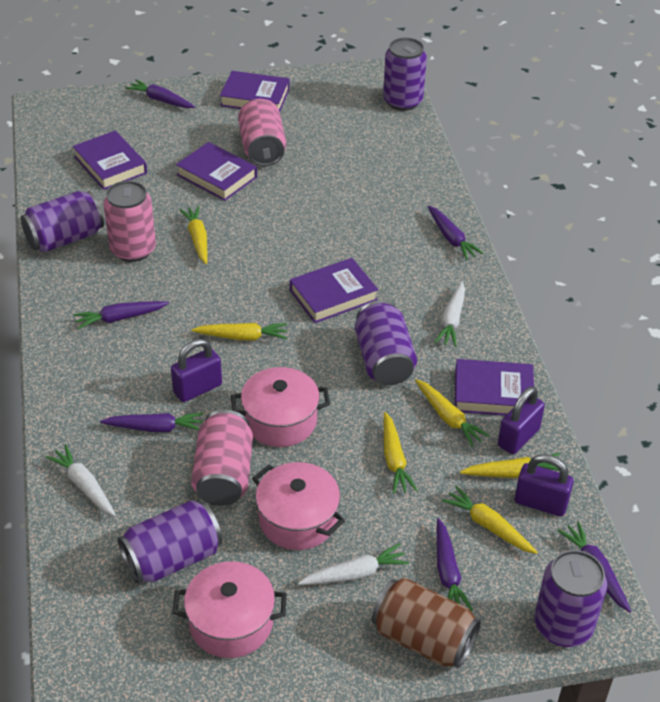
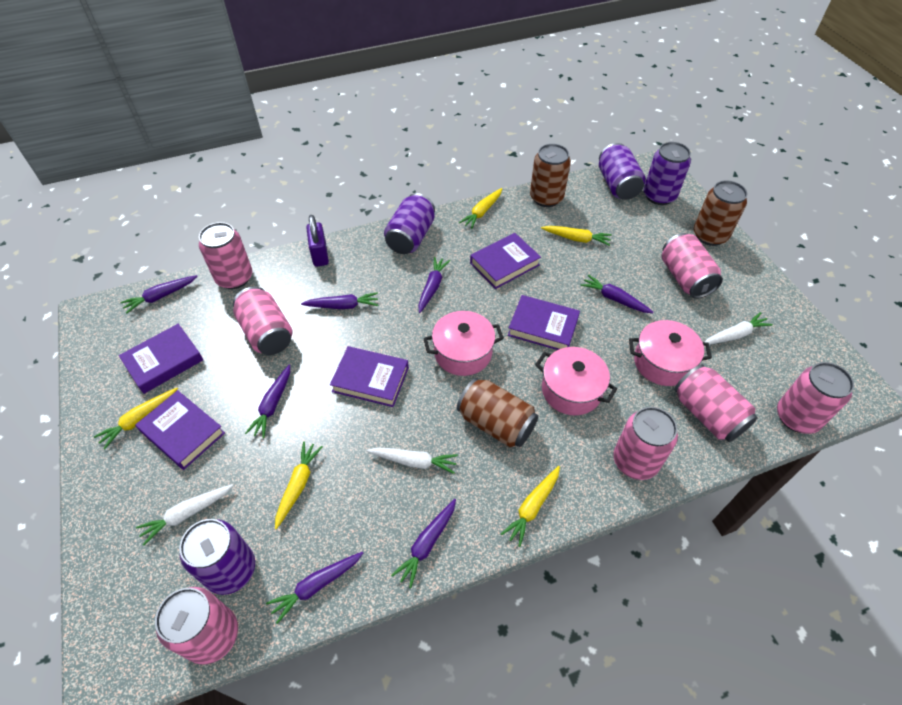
brown can: 1 -> 3
pink can: 3 -> 7
purple can: 5 -> 4
purple carrot: 6 -> 7
purple padlock: 3 -> 1
yellow carrot: 6 -> 5

